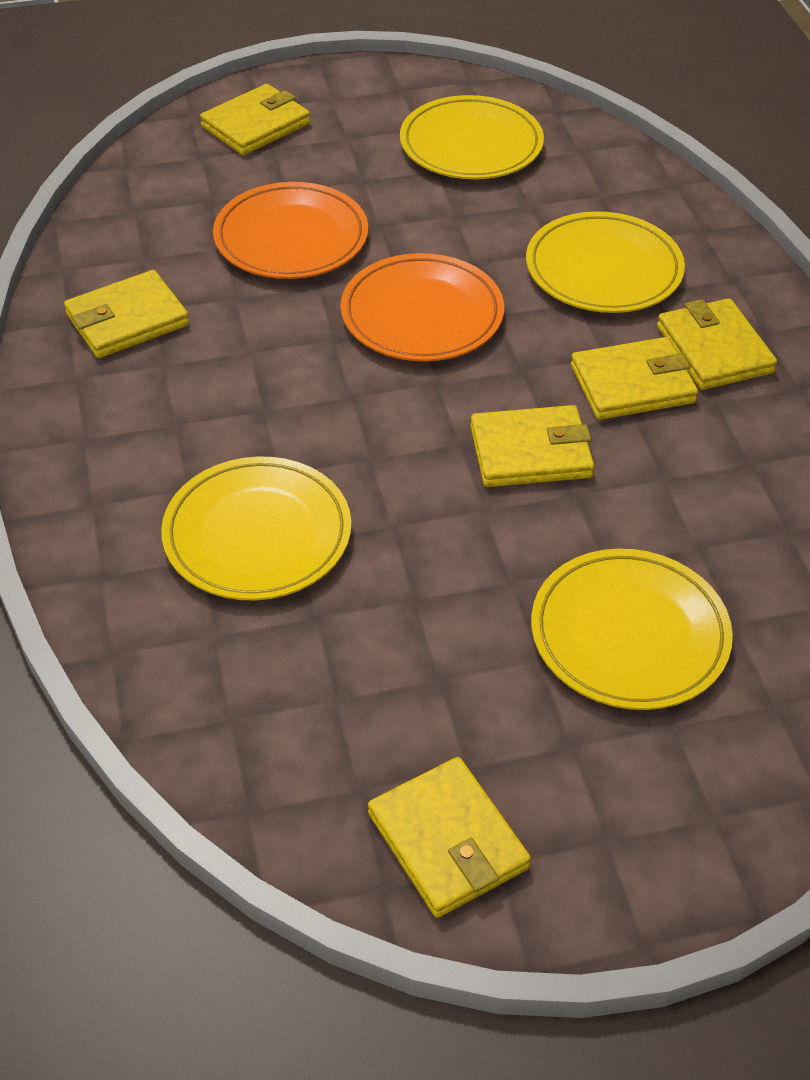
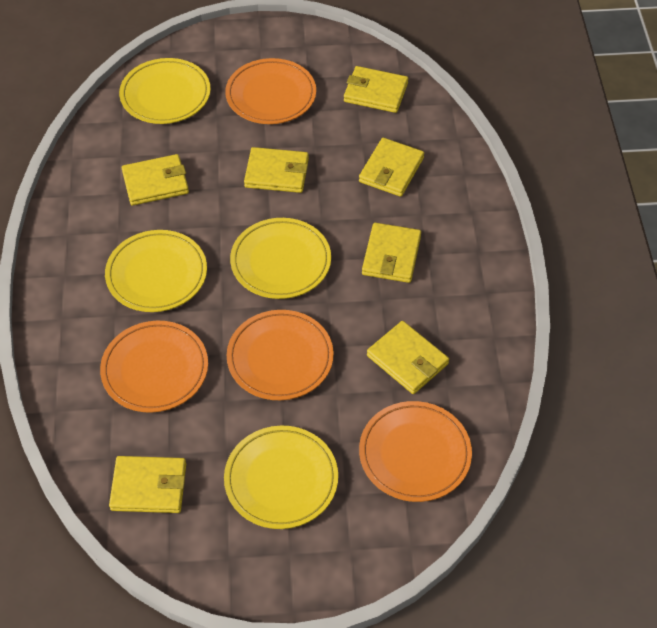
orange plate: 2 -> 4
yellow wallet: 6 -> 7

